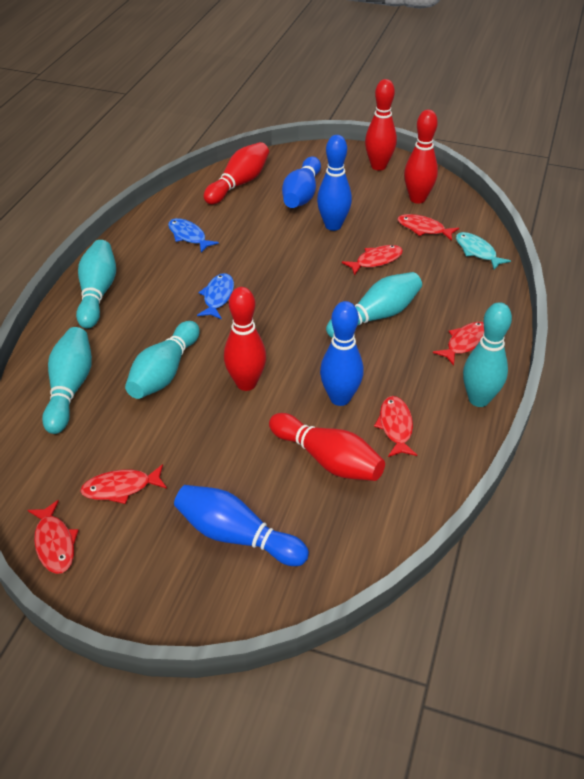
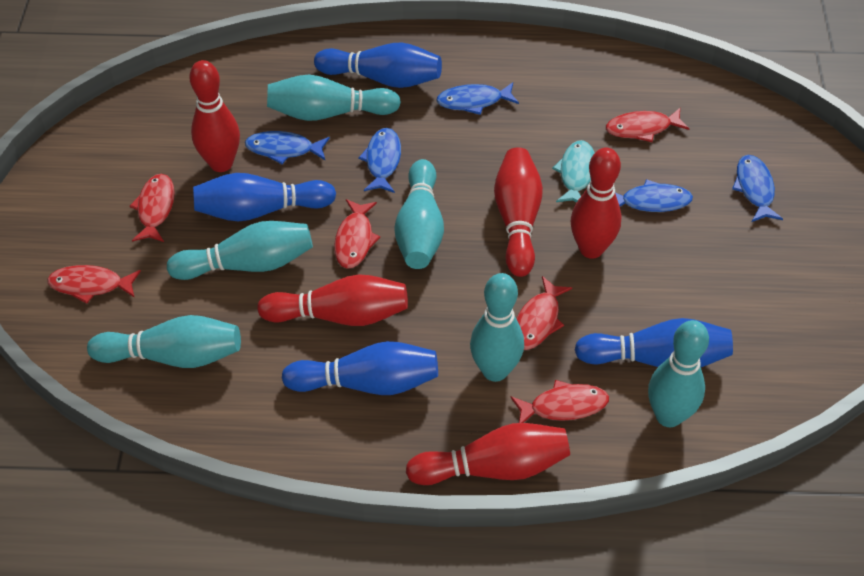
blue fish: 2 -> 5
turquoise bowling pin: 5 -> 6

